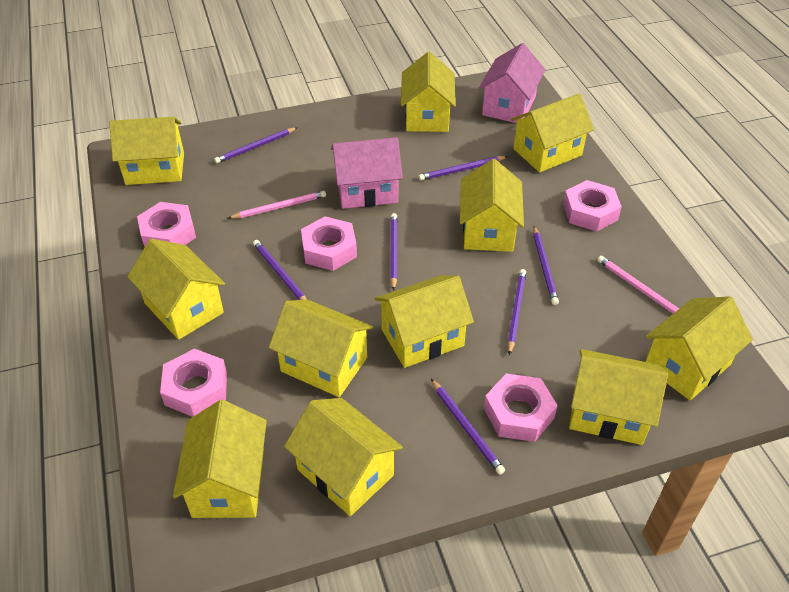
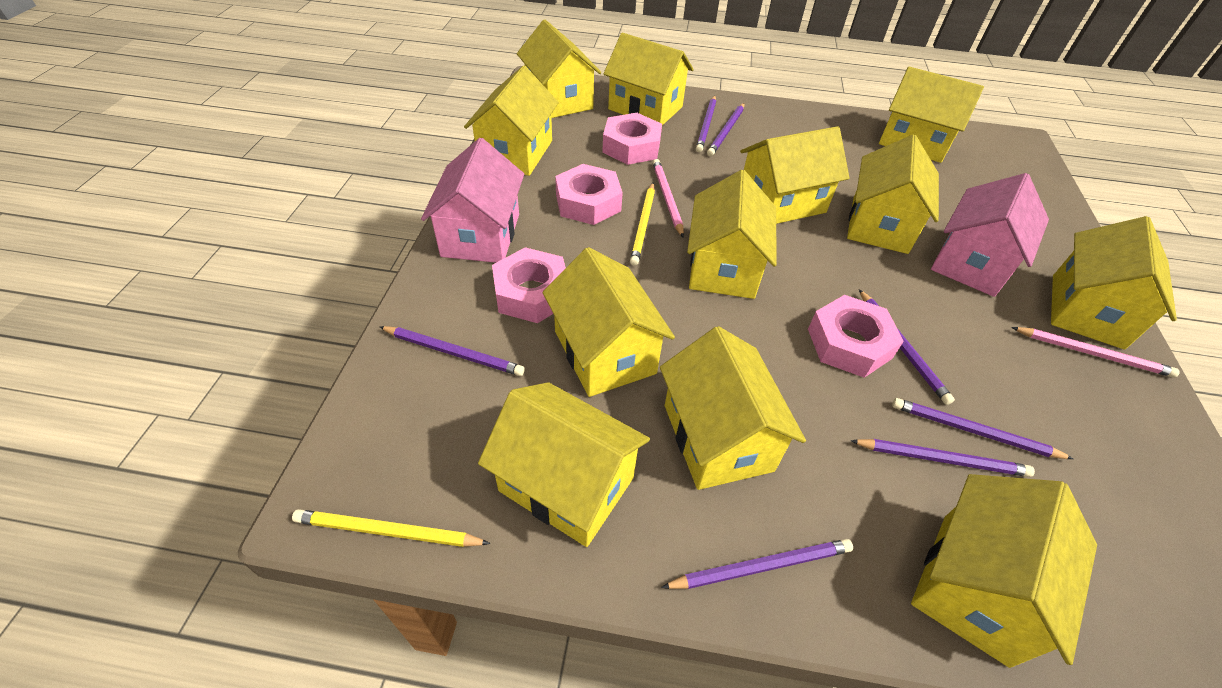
pink nut: 5 -> 4
yellow house: 11 -> 12
yellow pencil: 0 -> 2

